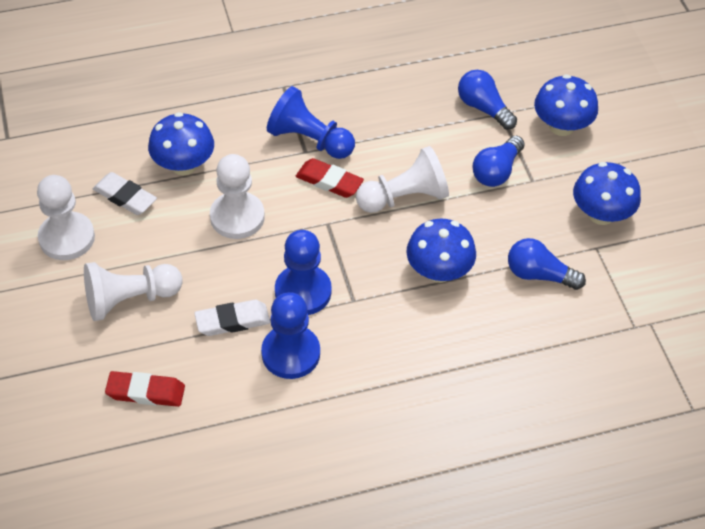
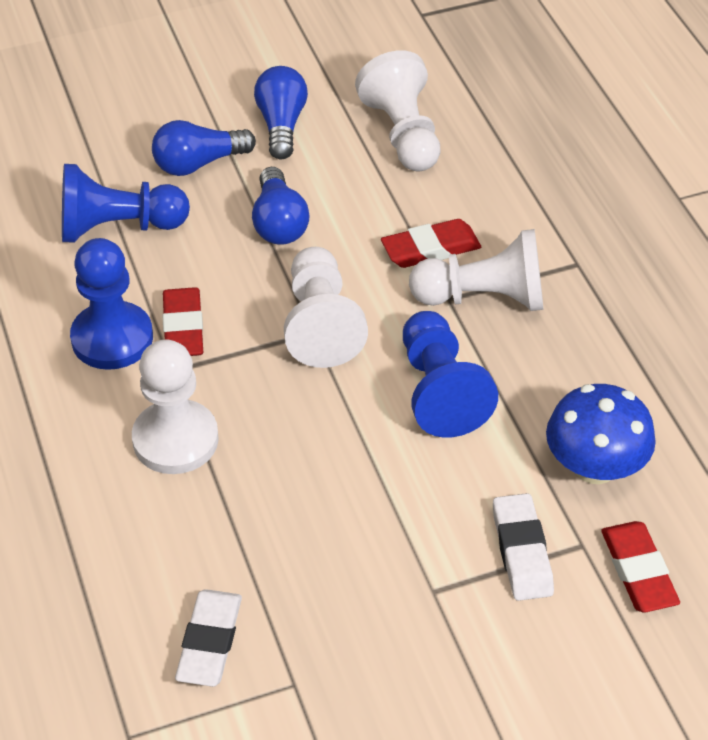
blue mushroom: 4 -> 1
red eraser: 2 -> 3

